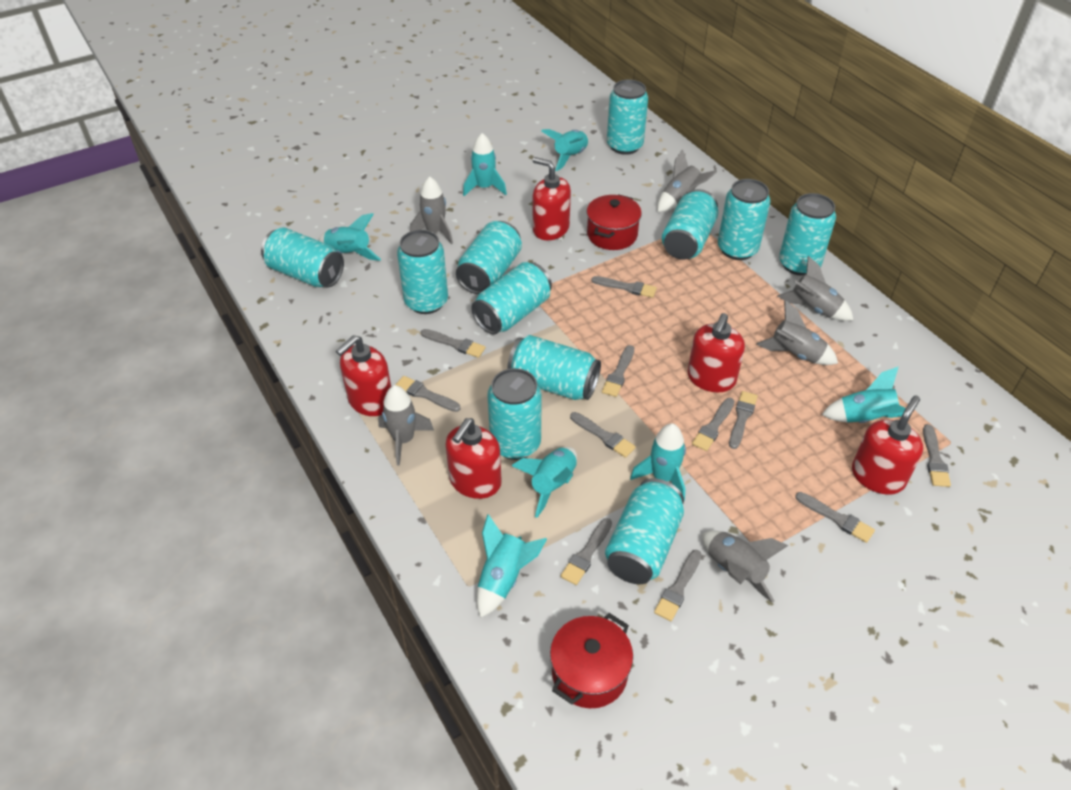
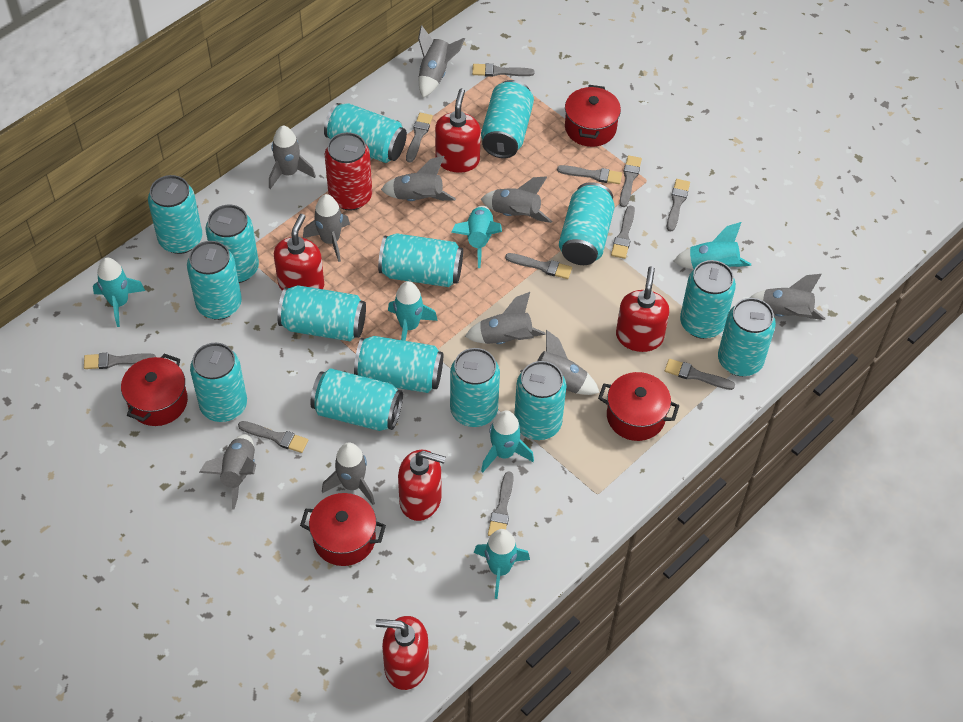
grey rocket: 6 -> 10
red can: 0 -> 1
red pot: 2 -> 4
turquoise can: 11 -> 15
turquoise rocket: 7 -> 6

